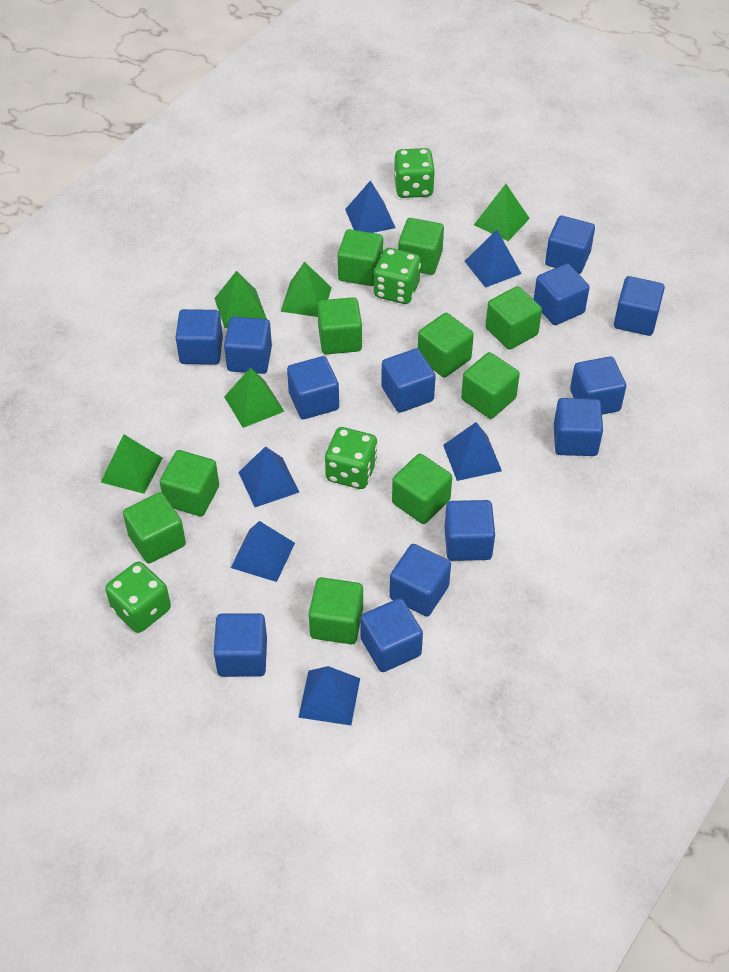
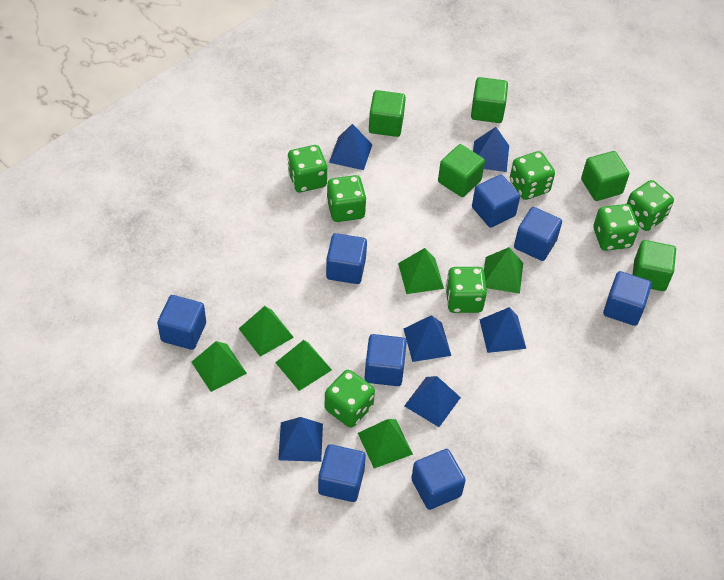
blue cube: 13 -> 8
green cube: 10 -> 5
green dice: 4 -> 7
green pyramid: 5 -> 6

